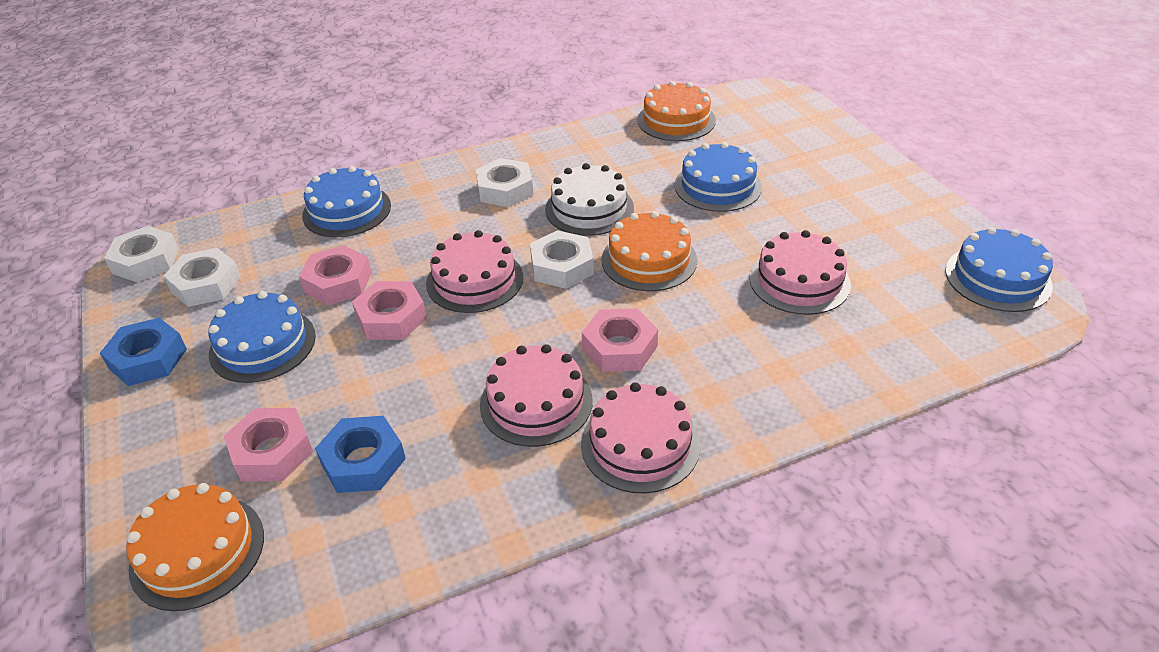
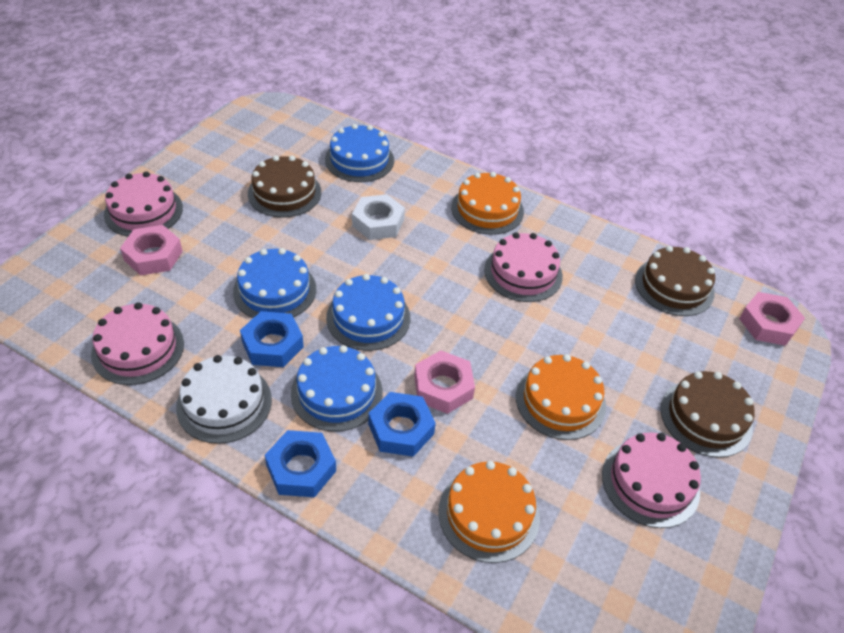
blue nut: 2 -> 3
brown cake: 0 -> 3
pink nut: 4 -> 3
white nut: 4 -> 1

